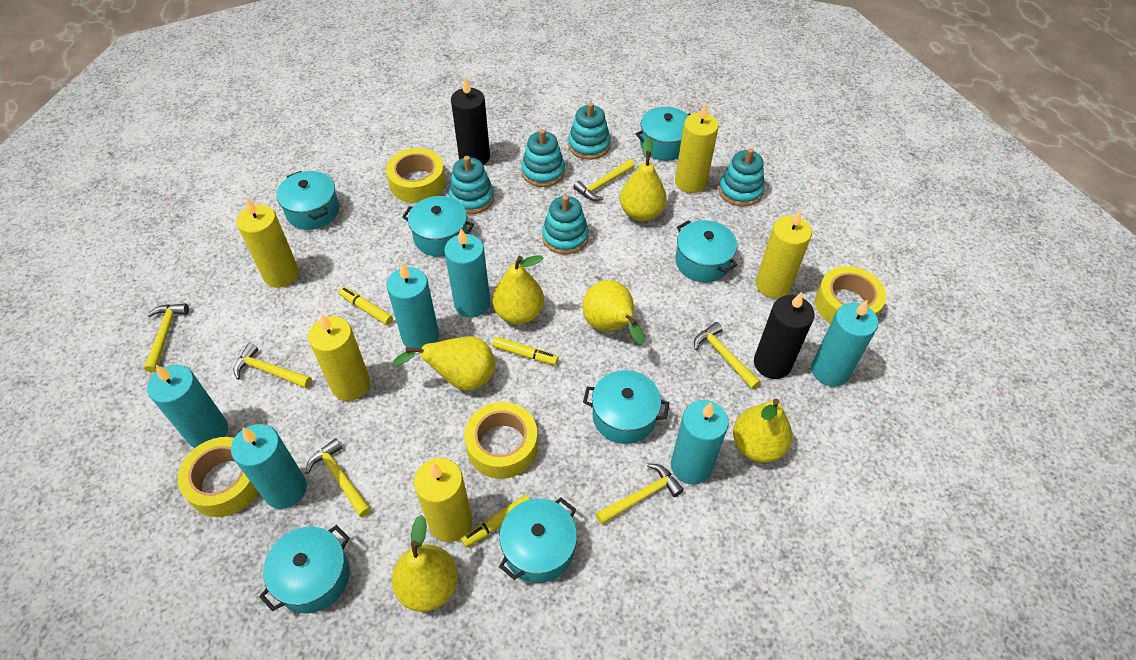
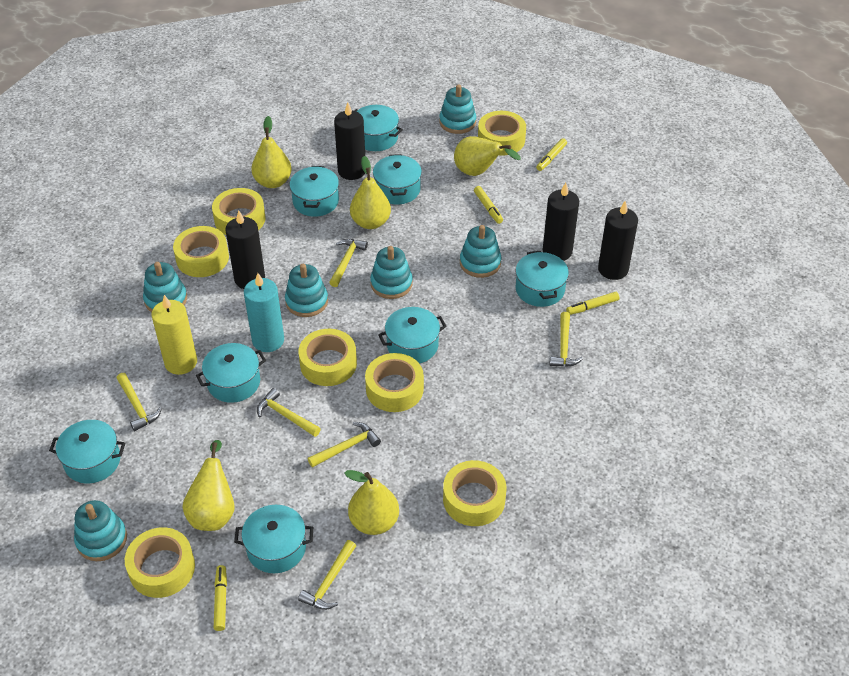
black candle: 2 -> 4
turquoise candle: 6 -> 1
turquoise pot: 7 -> 8
turquoise stacking toy: 5 -> 6
yellow candle: 5 -> 1
yellow marker: 3 -> 4
yellow pear: 6 -> 5
yellow tape: 4 -> 7

